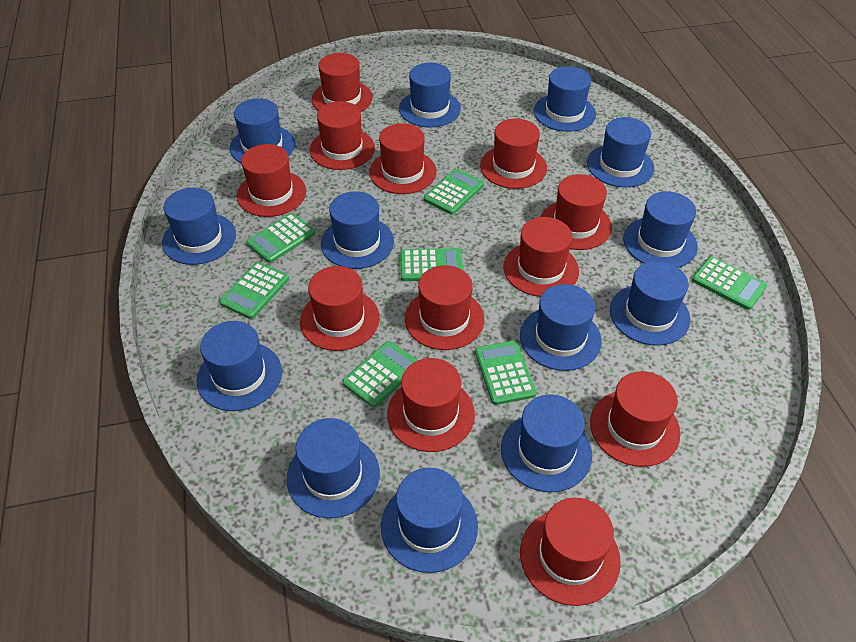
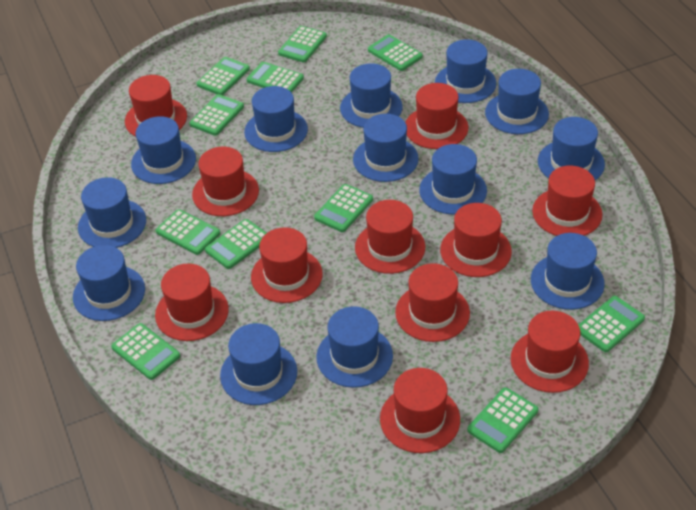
green calculator: 7 -> 11
red hat: 12 -> 11

